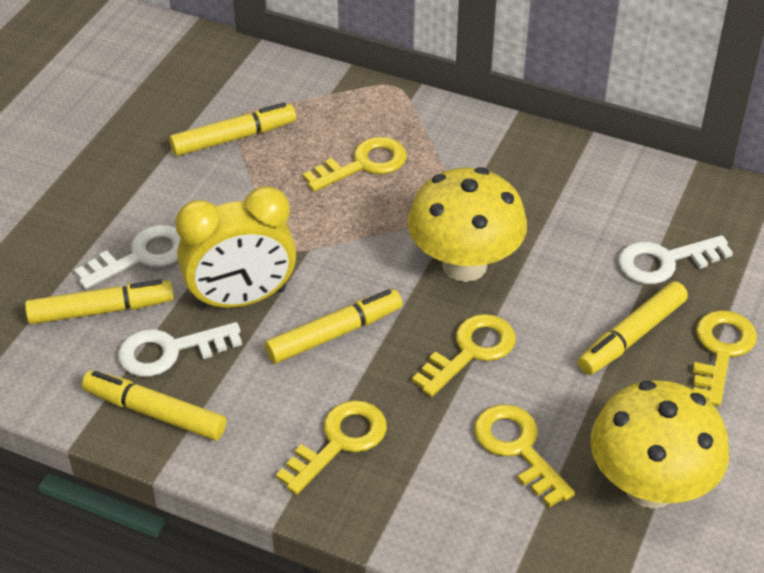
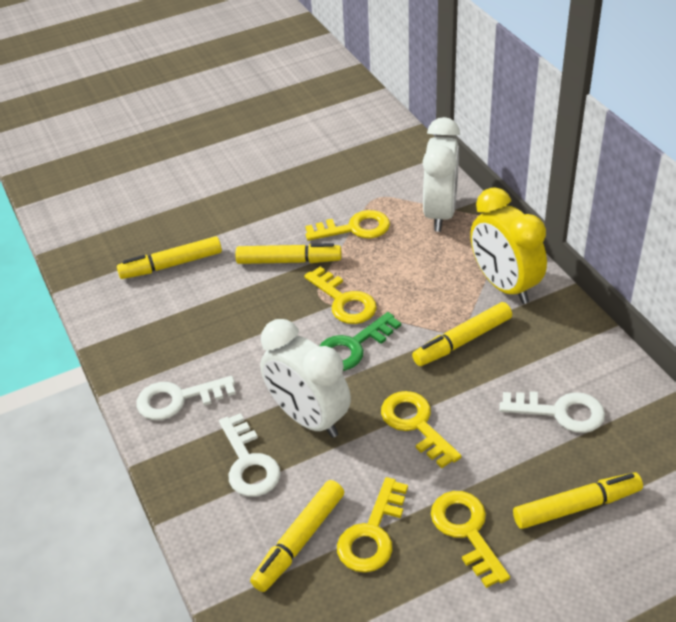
green key: 0 -> 1
white clock: 0 -> 2
yellow mushroom: 2 -> 0

